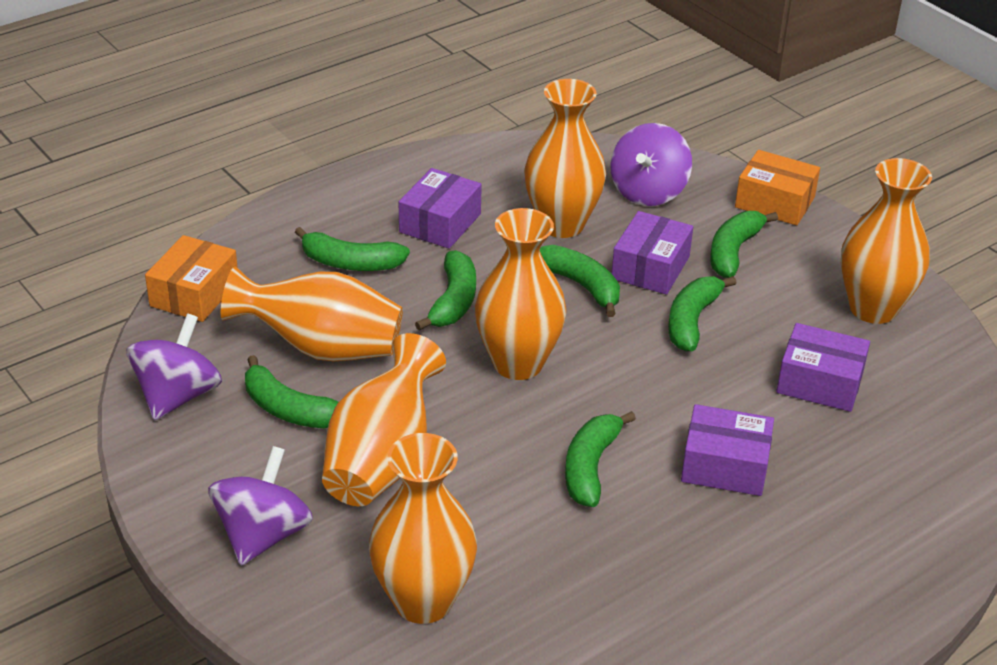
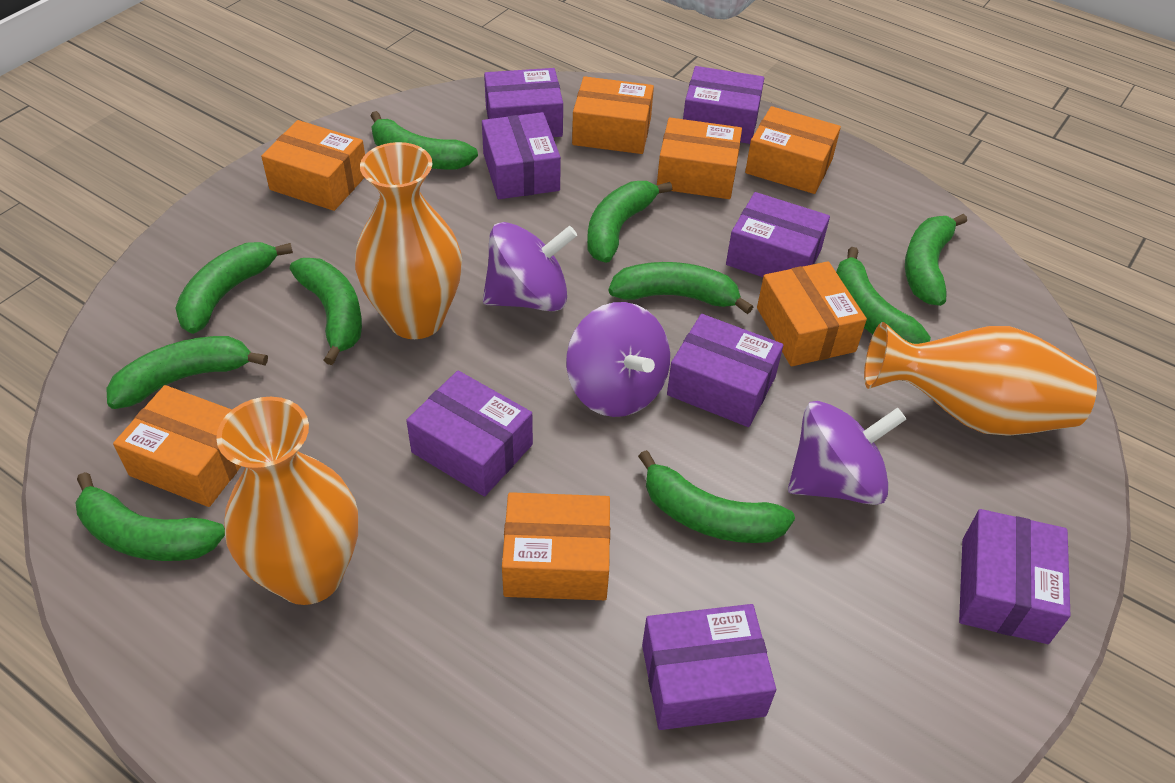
green banana: 7 -> 10
orange box: 2 -> 7
orange vase: 6 -> 3
purple box: 4 -> 8

